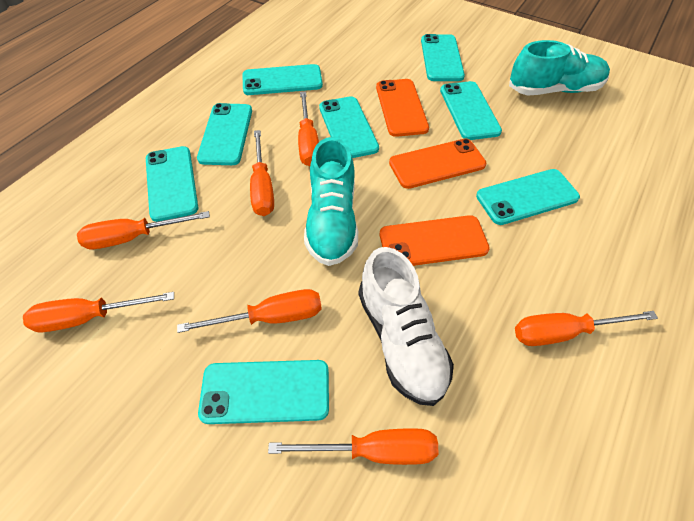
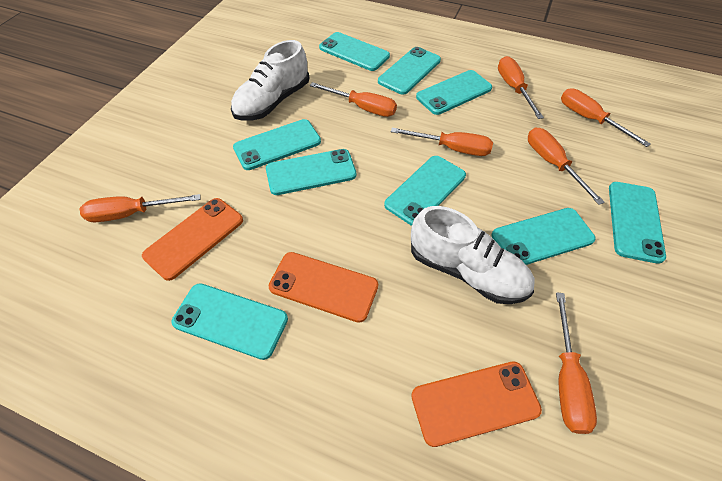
turquoise phone: 8 -> 9
turquoise shoe: 2 -> 0
white shoe: 1 -> 2

